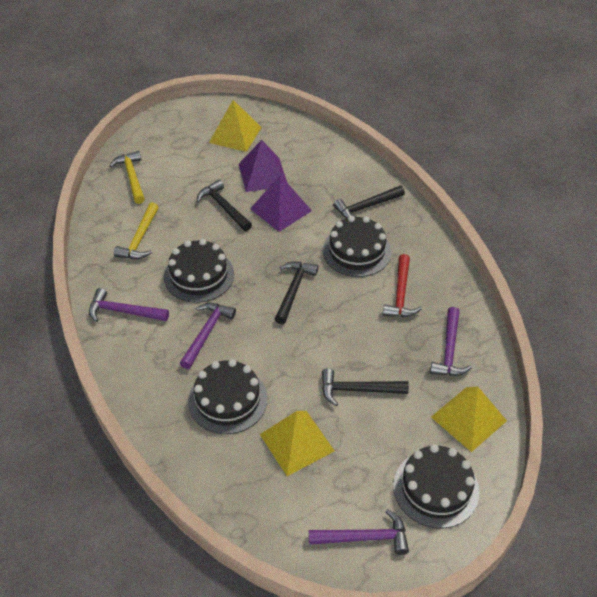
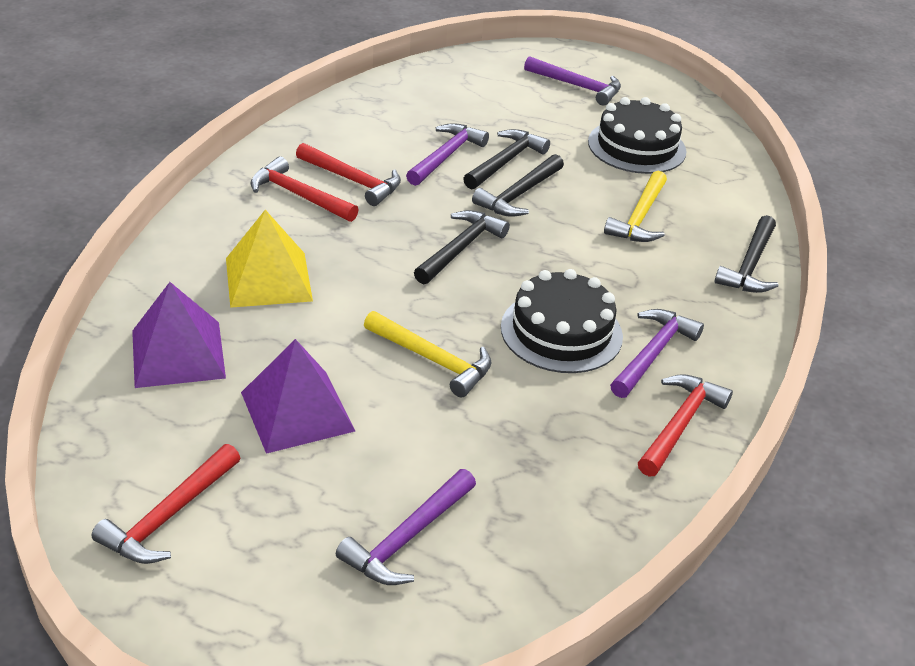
black cake: 4 -> 2
red hammer: 1 -> 4
yellow pyramid: 3 -> 1

